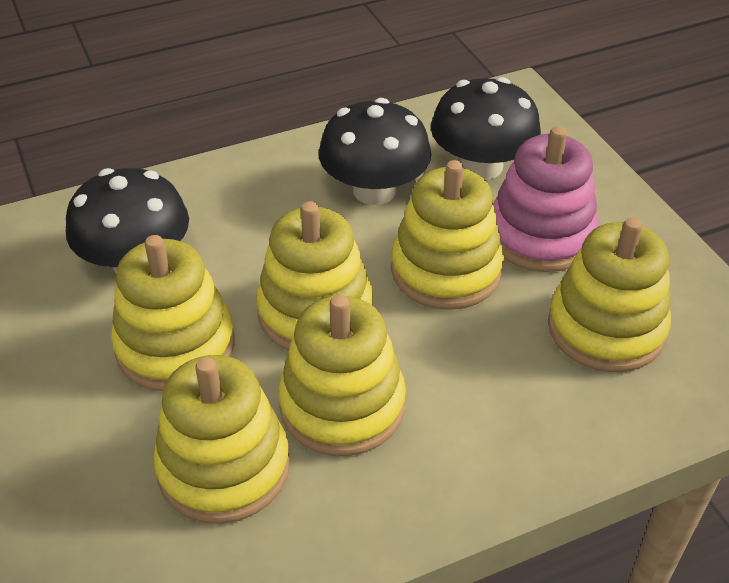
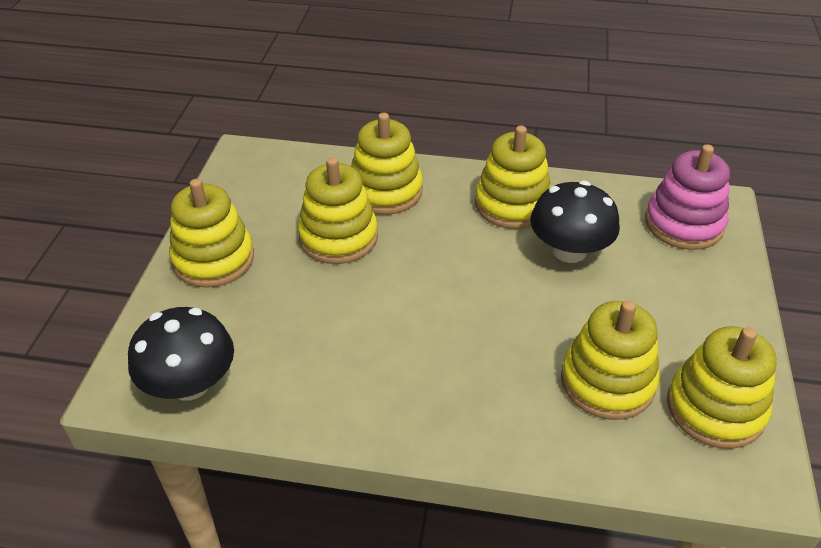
black mushroom: 3 -> 2

